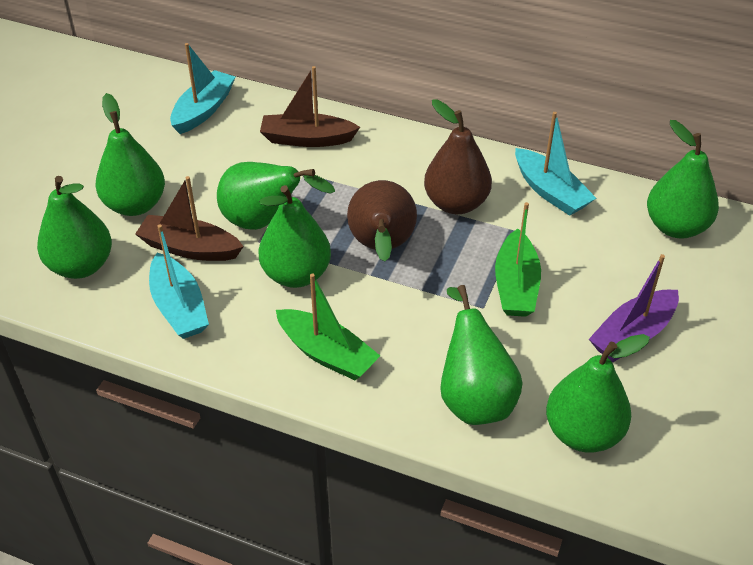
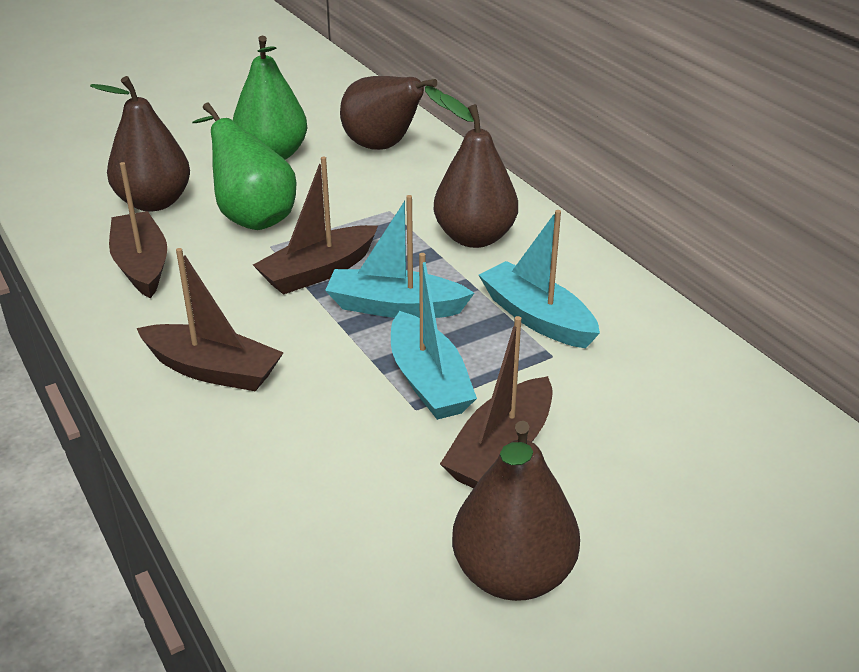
brown boat: 2 -> 4
brown pear: 2 -> 4
green boat: 2 -> 0
green pear: 7 -> 2
purple boat: 1 -> 0

